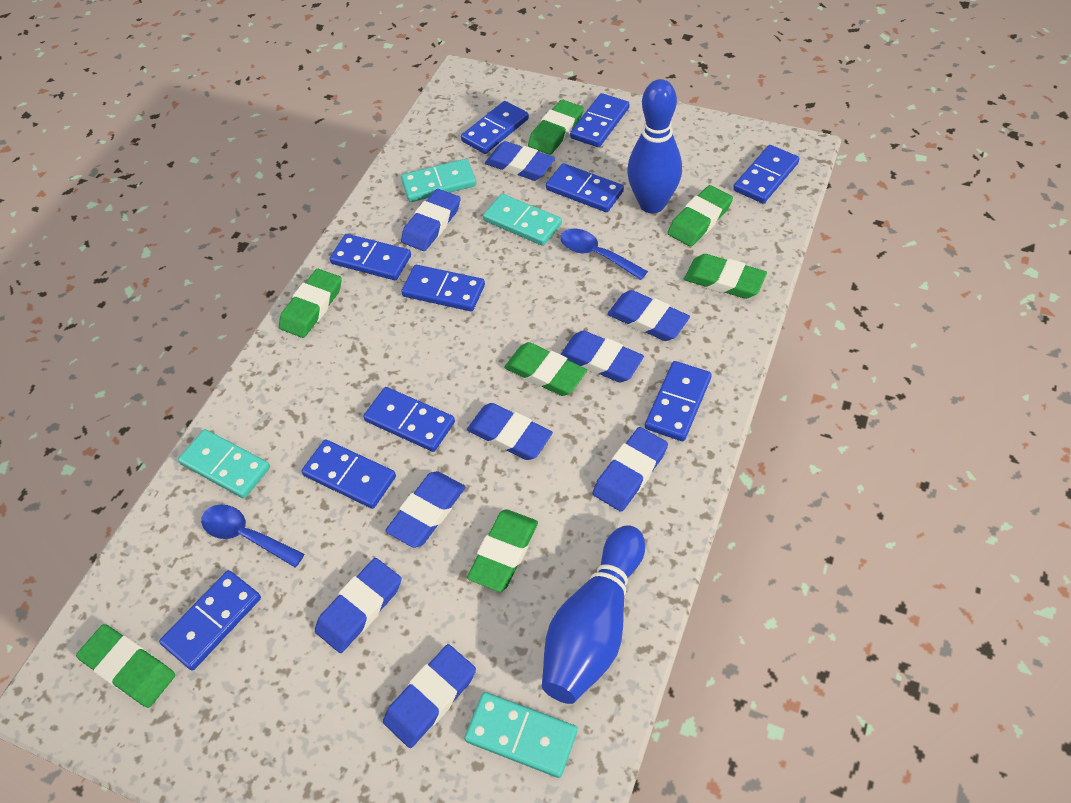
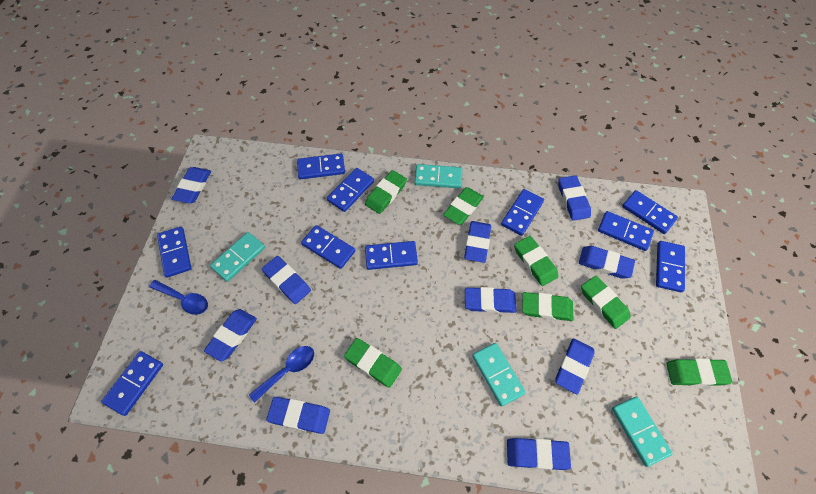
blue bowling pin: 2 -> 0
blue eraser: 9 -> 10

